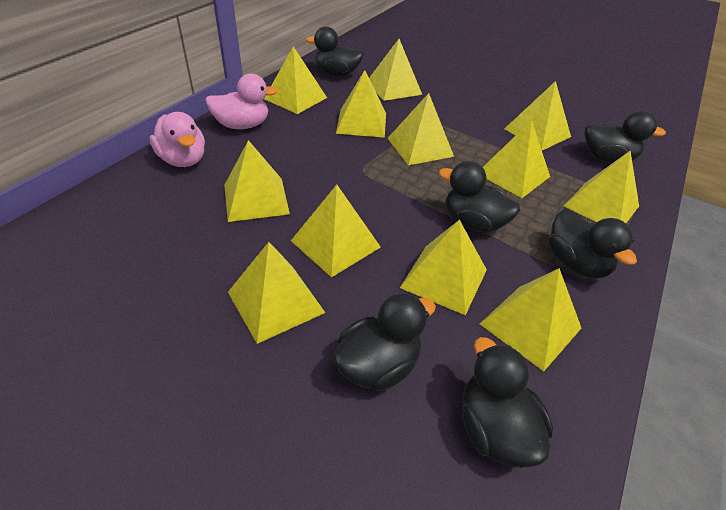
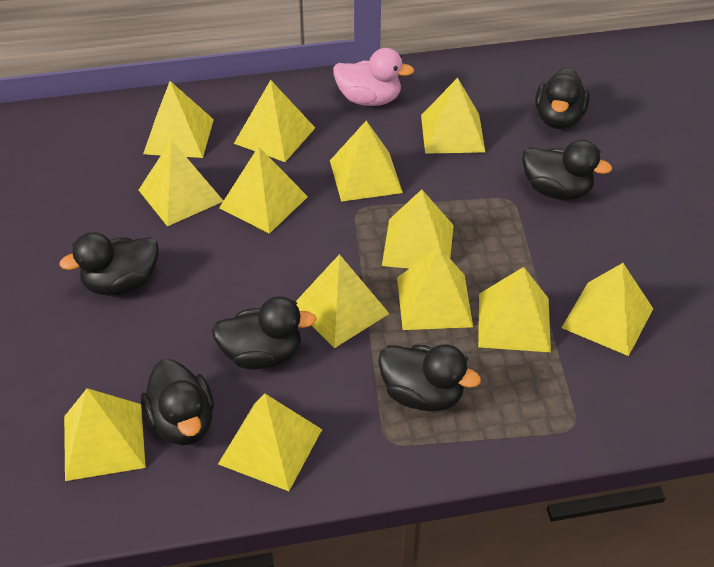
pink duck: 2 -> 1
yellow pyramid: 12 -> 13

